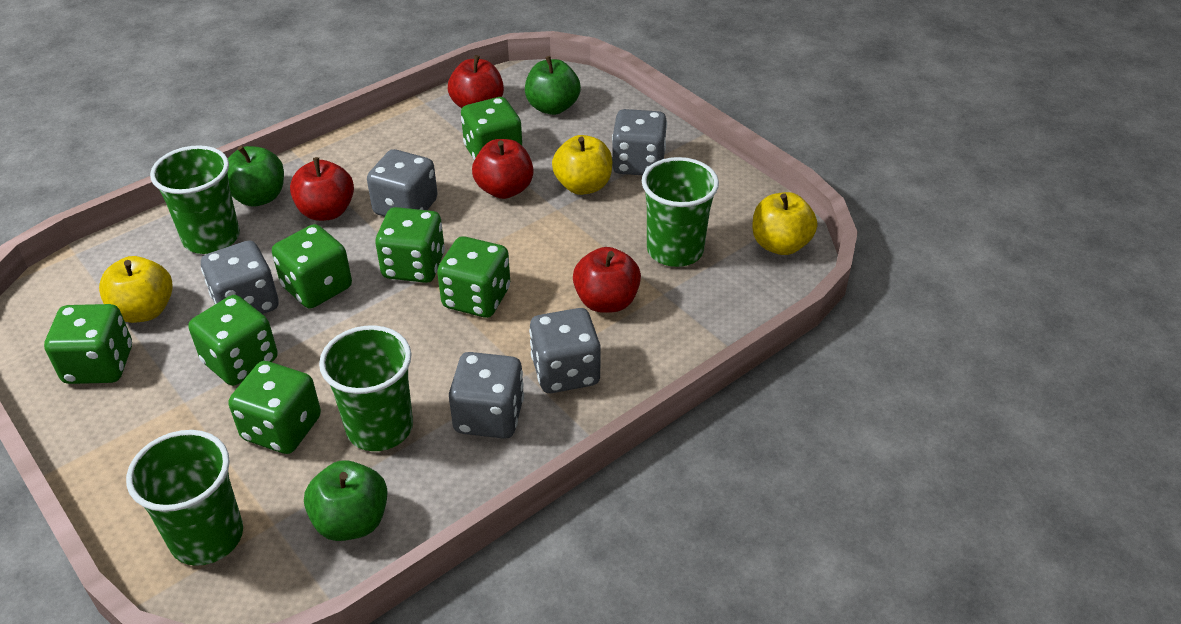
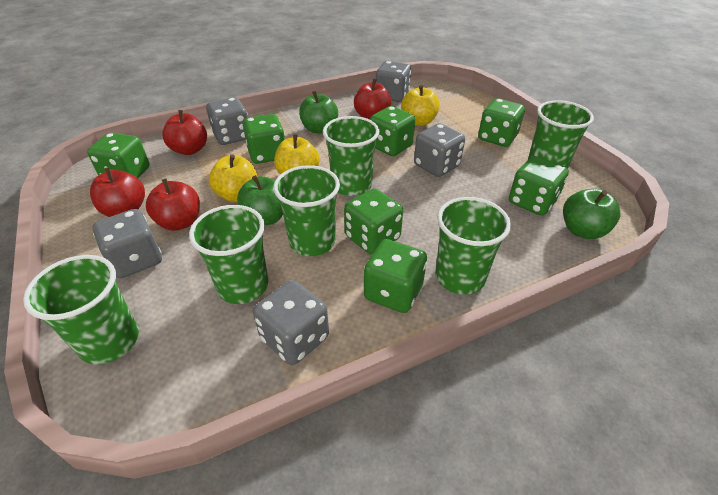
green cup: 4 -> 6

